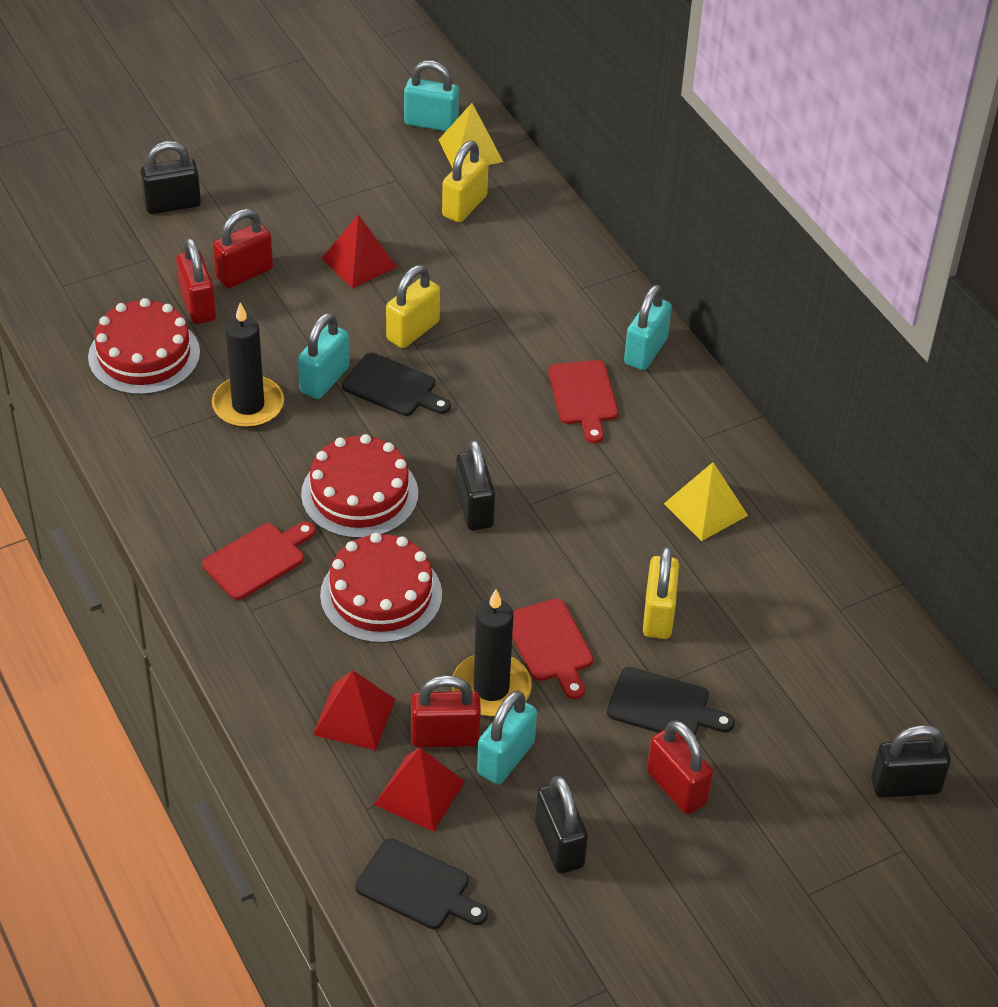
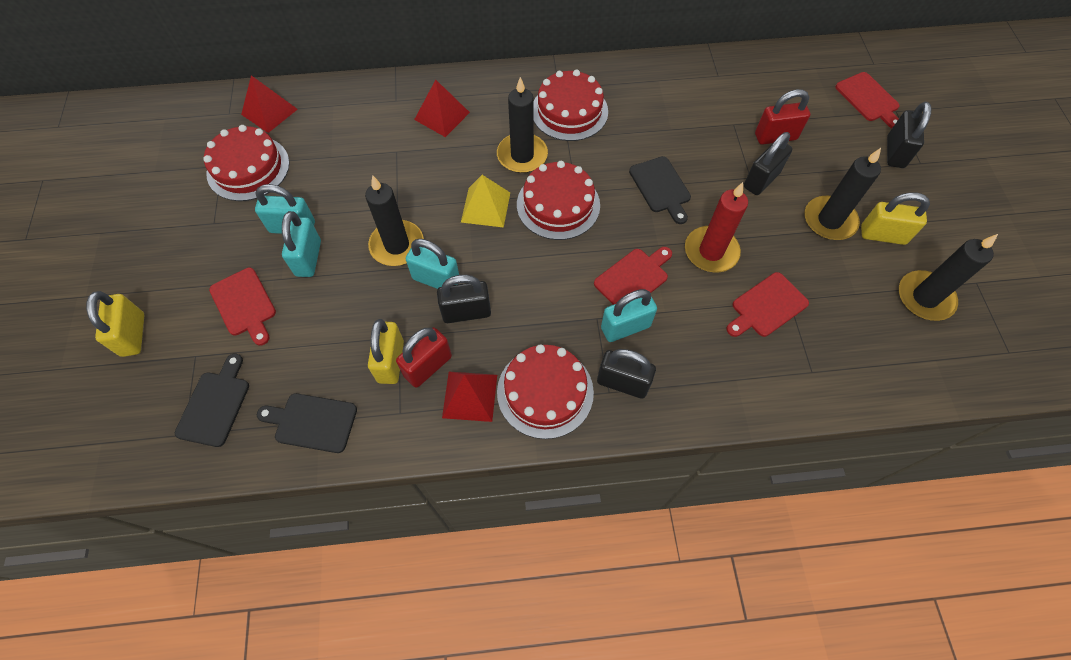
black candle: 2 -> 4
red cake: 3 -> 4
red candle: 0 -> 1
red cutting board: 3 -> 4
red padlock: 4 -> 2
yellow pyramid: 2 -> 1

